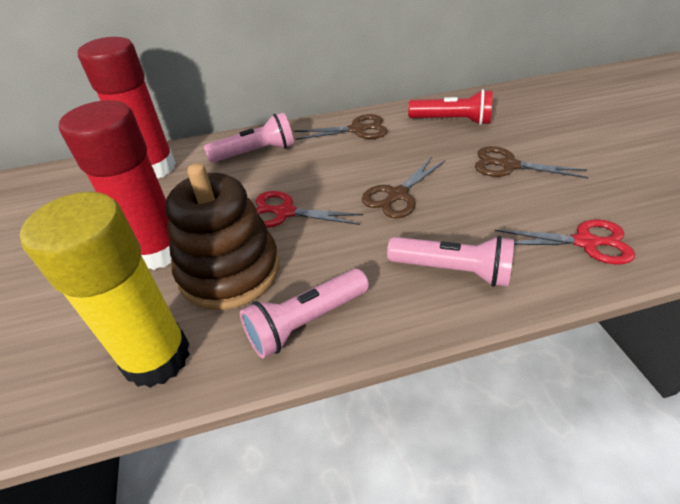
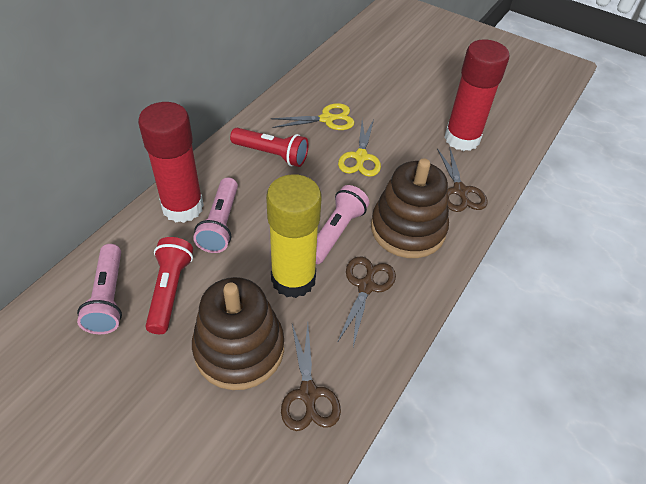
brown stacking toy: 1 -> 2
red flashlight: 1 -> 2
red scissors: 2 -> 0
yellow scissors: 0 -> 2

